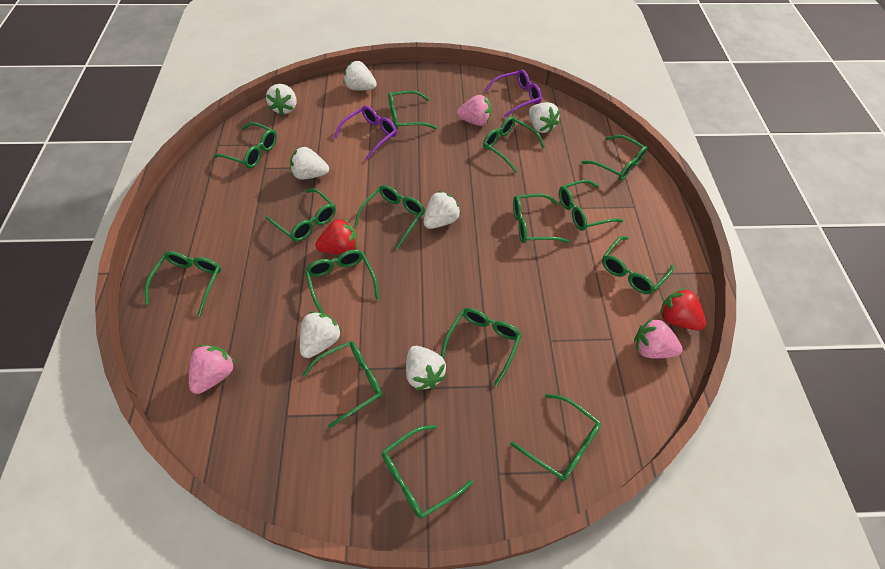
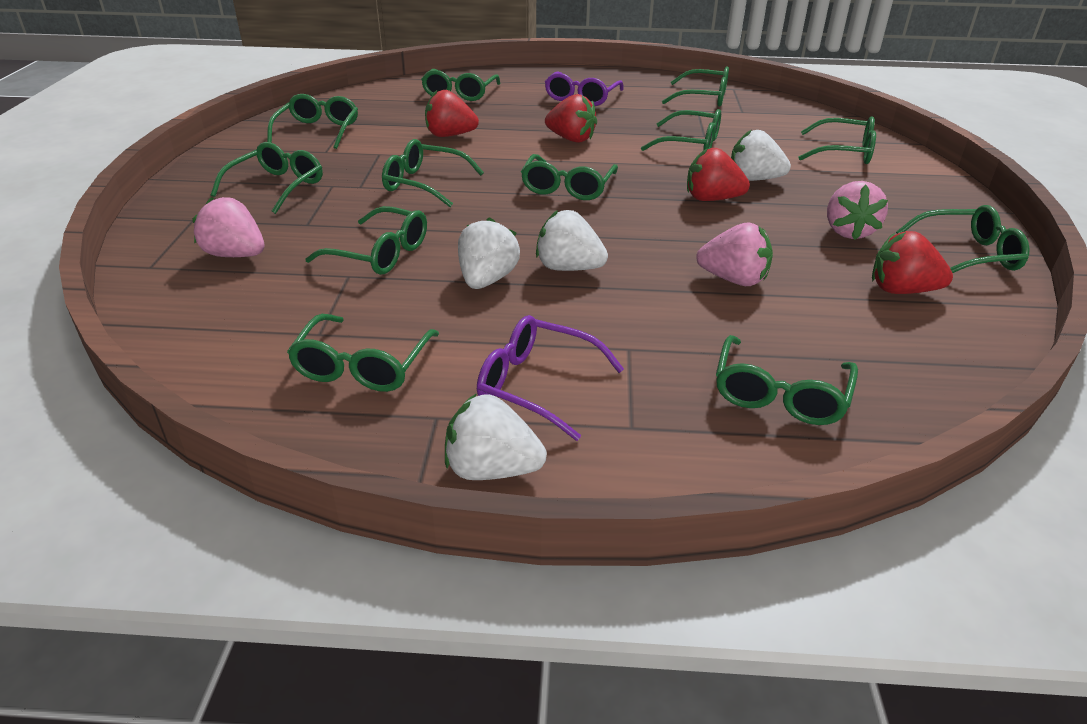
green glasses: 15 -> 12
red strawberry: 2 -> 4
white strawberry: 7 -> 4

